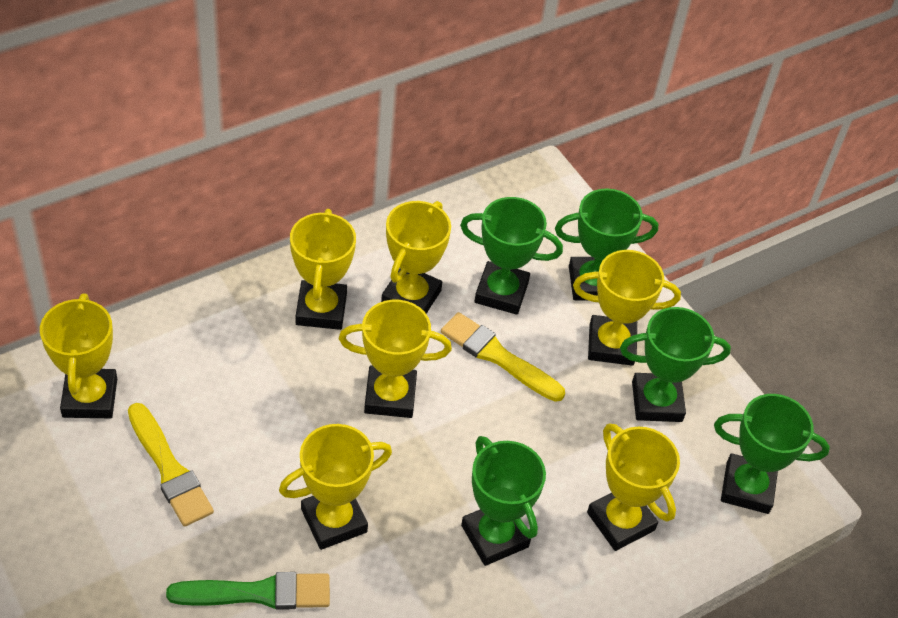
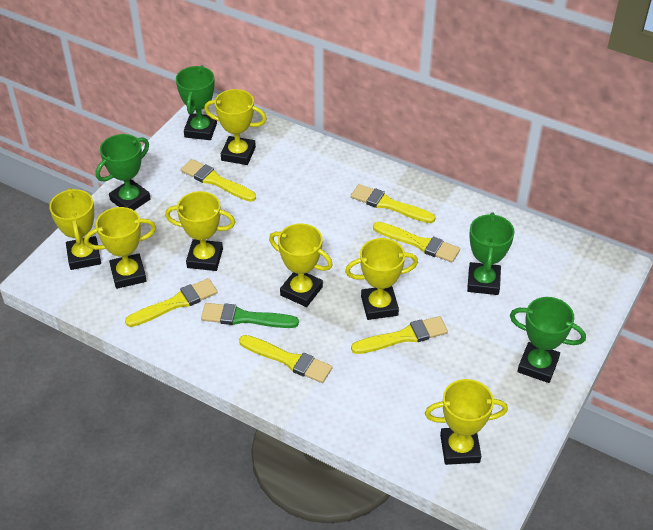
green trophy: 5 -> 4
yellow brush: 2 -> 6

